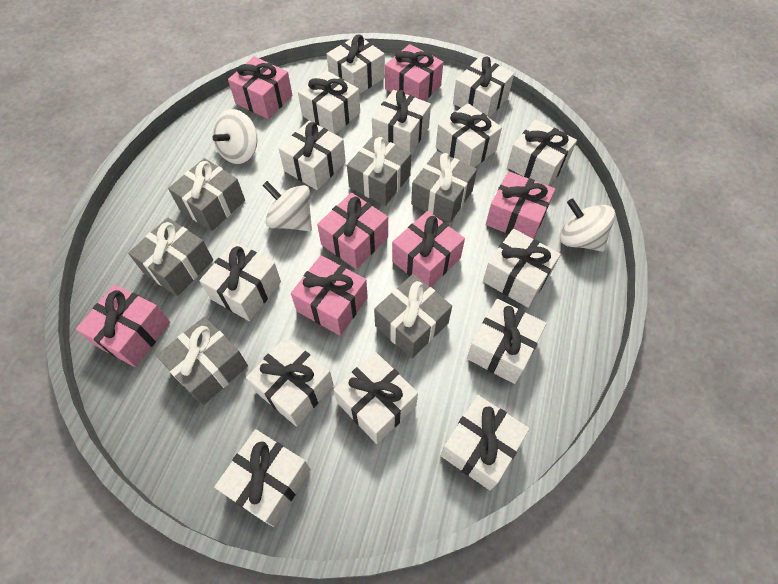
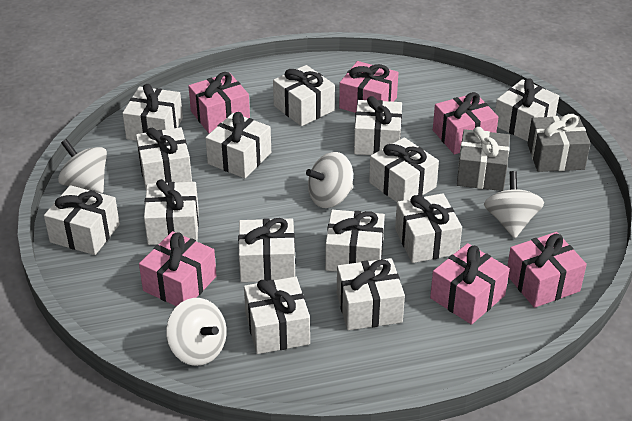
grey gift: 6 -> 2
pink gift: 7 -> 6
white spinning top: 3 -> 4

